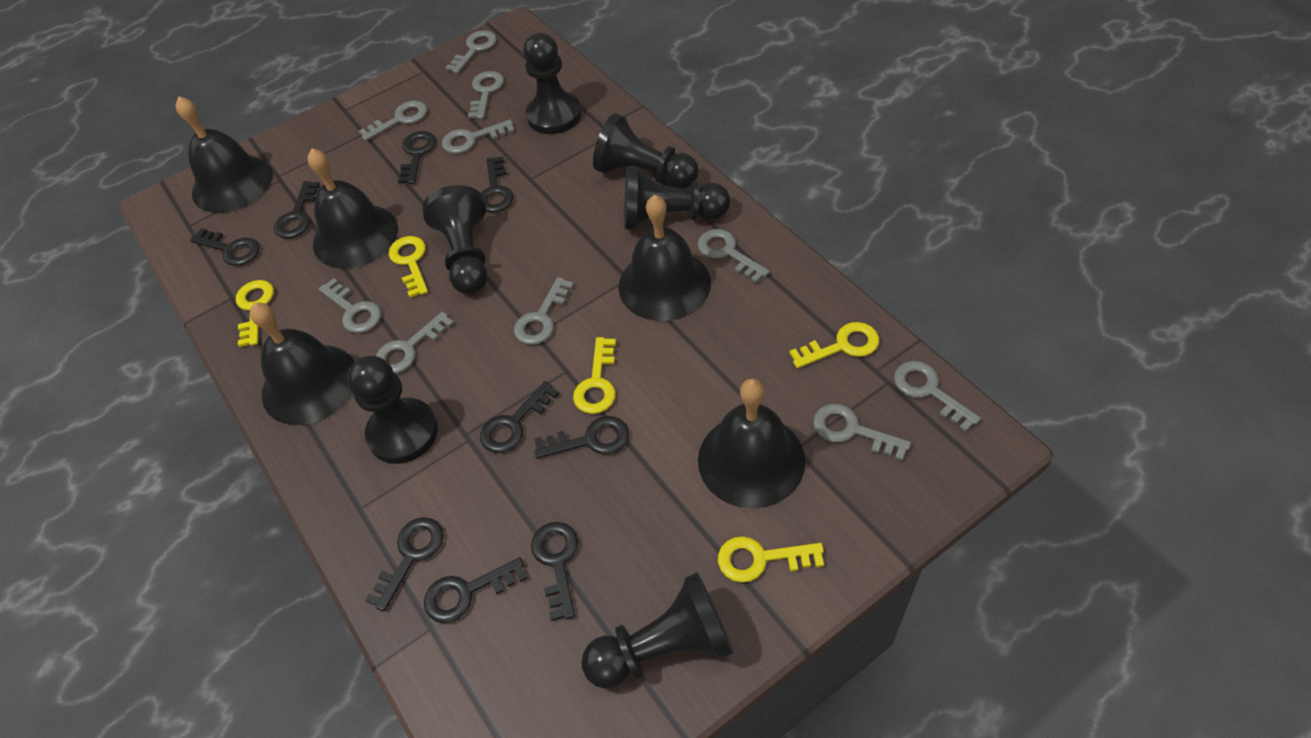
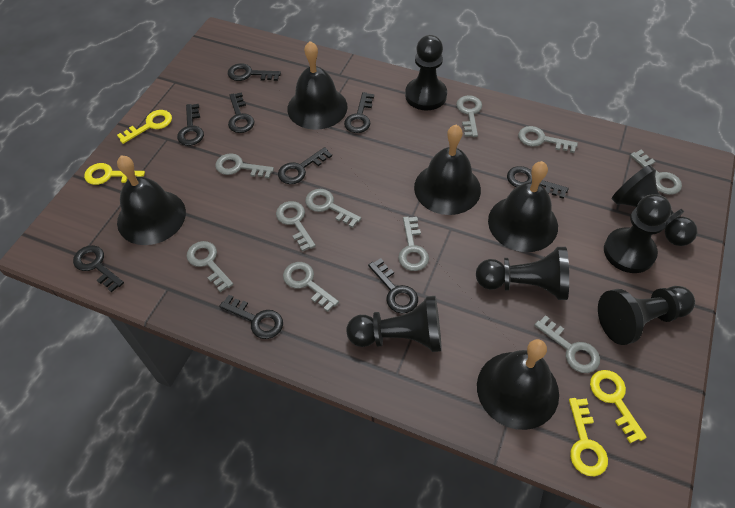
yellow key: 5 -> 4

